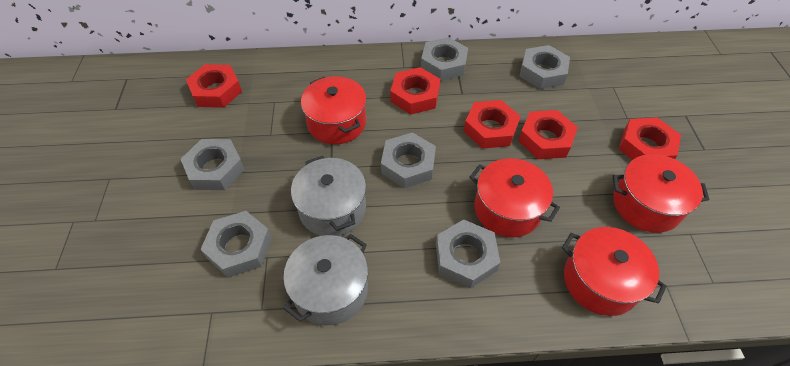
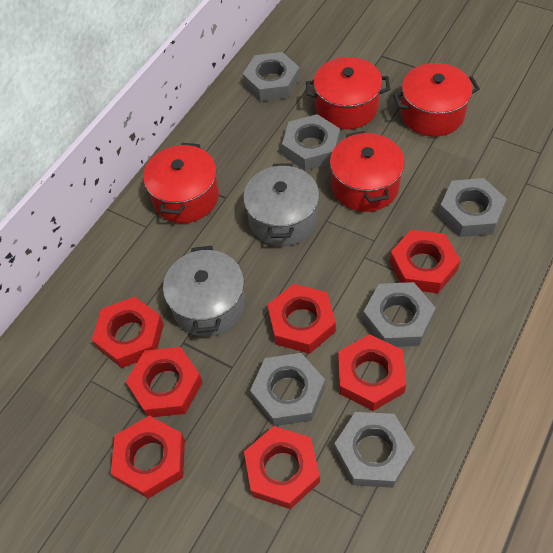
red nut: 5 -> 7

